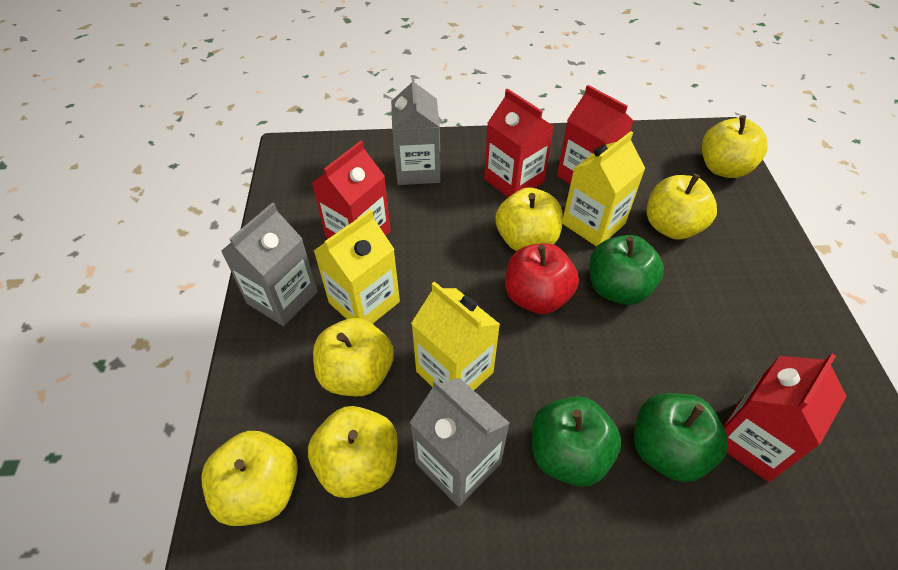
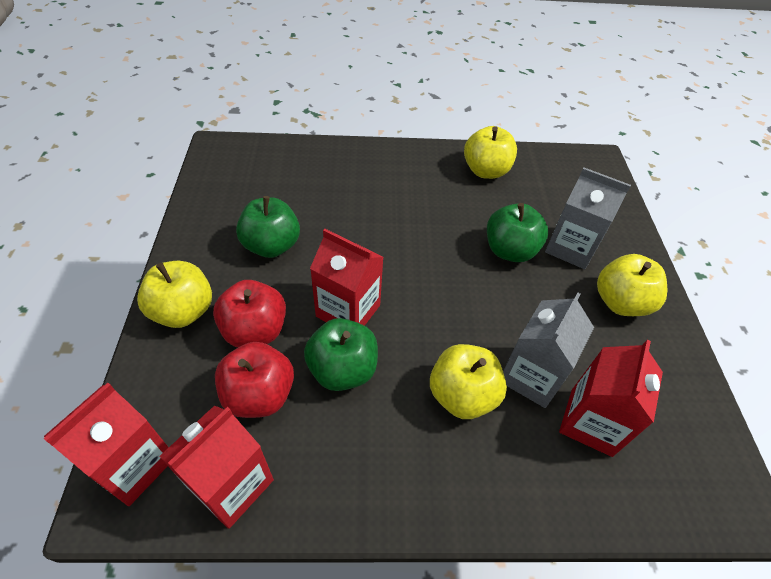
grey carton: 3 -> 2
red apple: 1 -> 2
yellow apple: 6 -> 4
yellow carton: 3 -> 0

